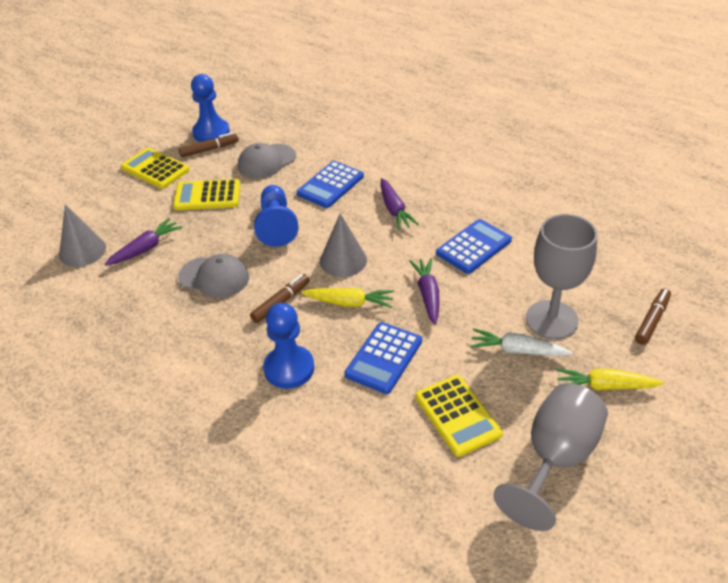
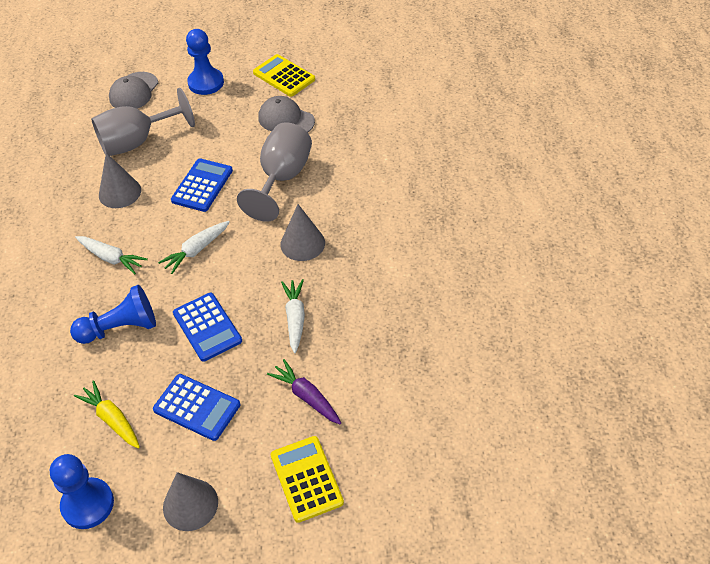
brown marker: 3 -> 0
grey cone: 2 -> 3
purple carrot: 3 -> 1
white carrot: 1 -> 3
yellow calculator: 3 -> 2
yellow carrot: 2 -> 1

